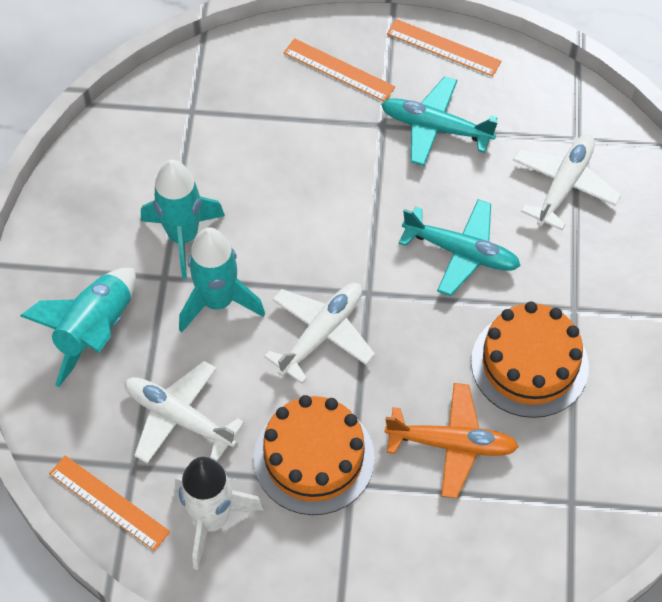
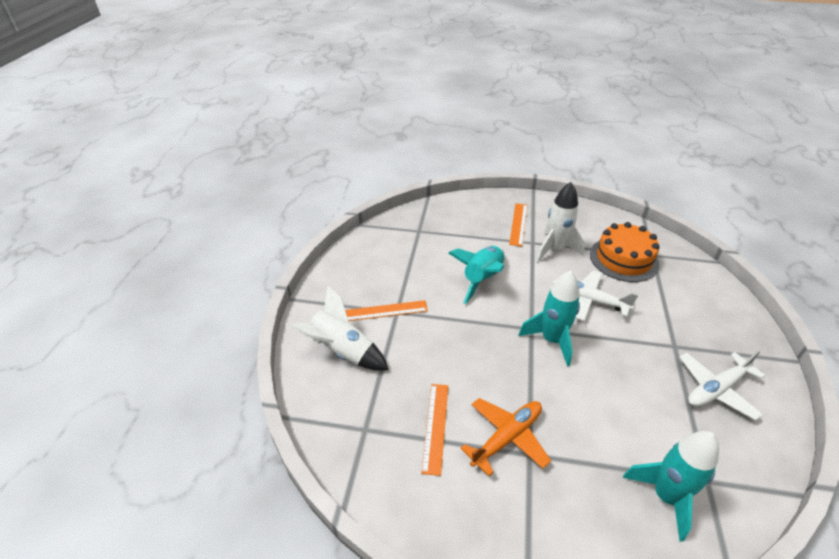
orange cake: 2 -> 1
turquoise plane: 2 -> 0
white plane: 3 -> 2
white rocket: 1 -> 2

